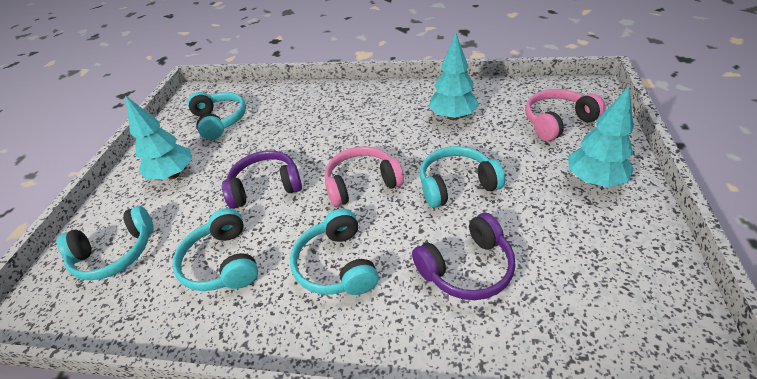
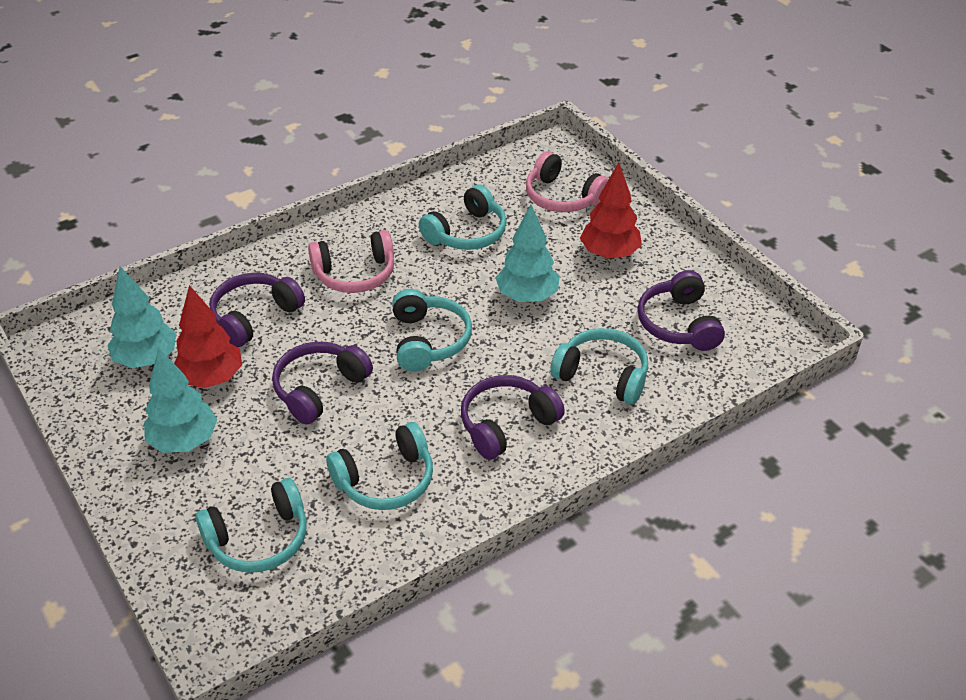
purple headphones: 2 -> 4
red tree: 0 -> 2

